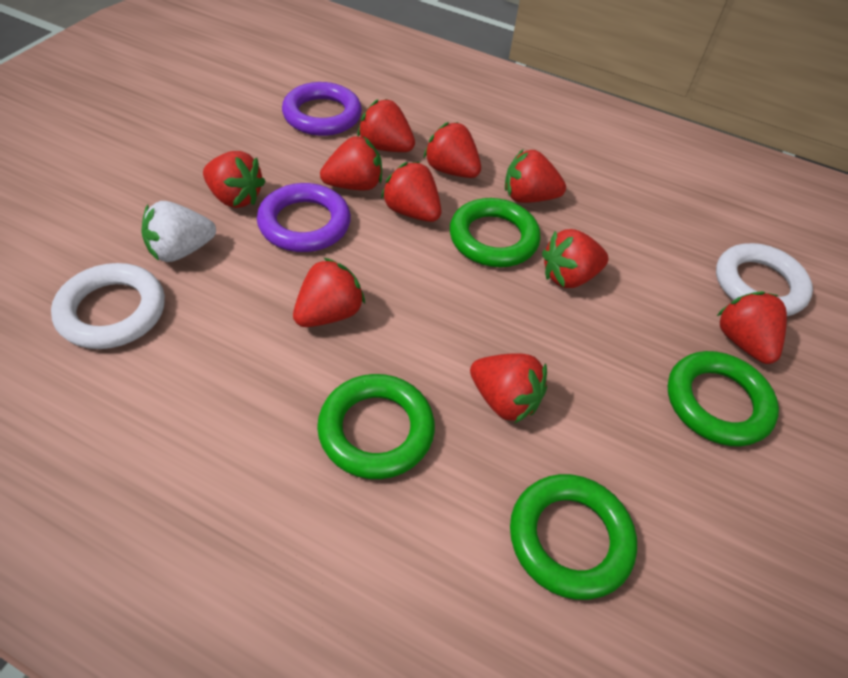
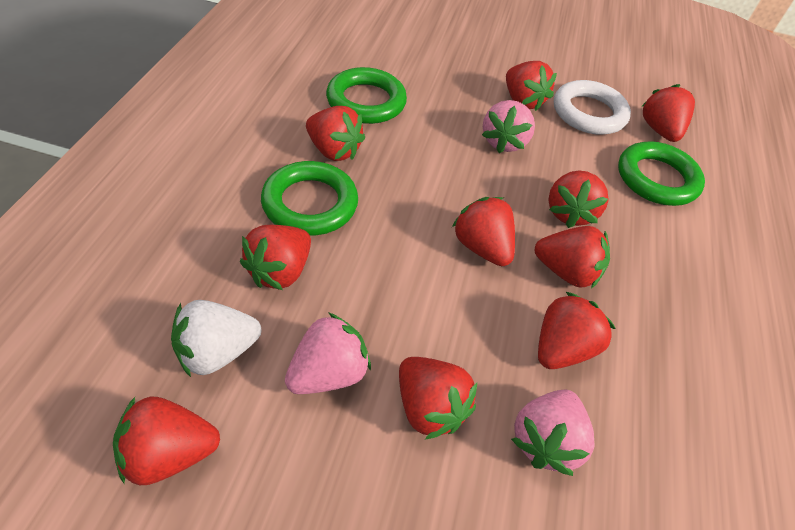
green ring: 4 -> 3
pink strawberry: 0 -> 3
purple ring: 2 -> 0
white ring: 2 -> 1

